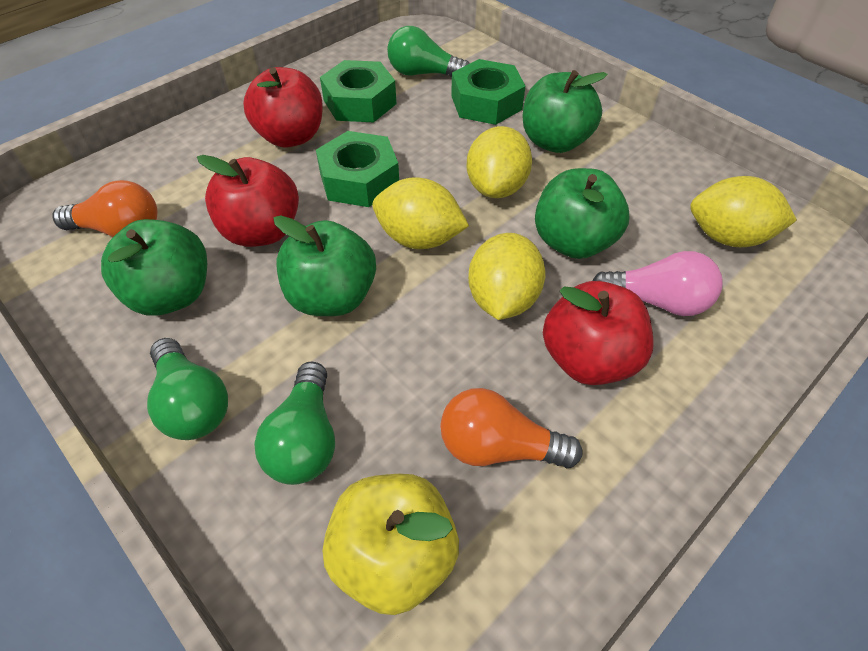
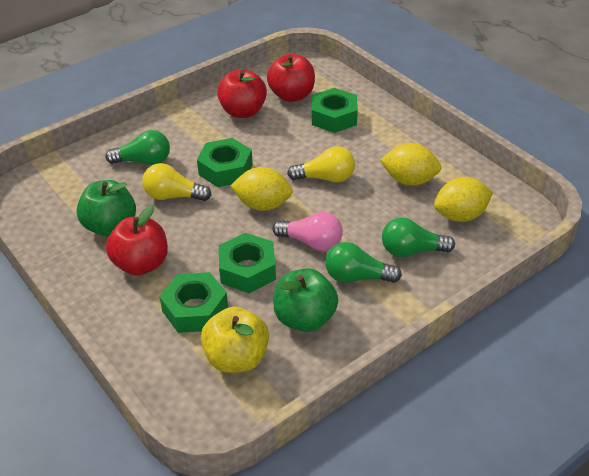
green apple: 4 -> 2
green nut: 3 -> 4
orange light bulb: 2 -> 0
yellow lemon: 4 -> 3
yellow light bulb: 0 -> 2

